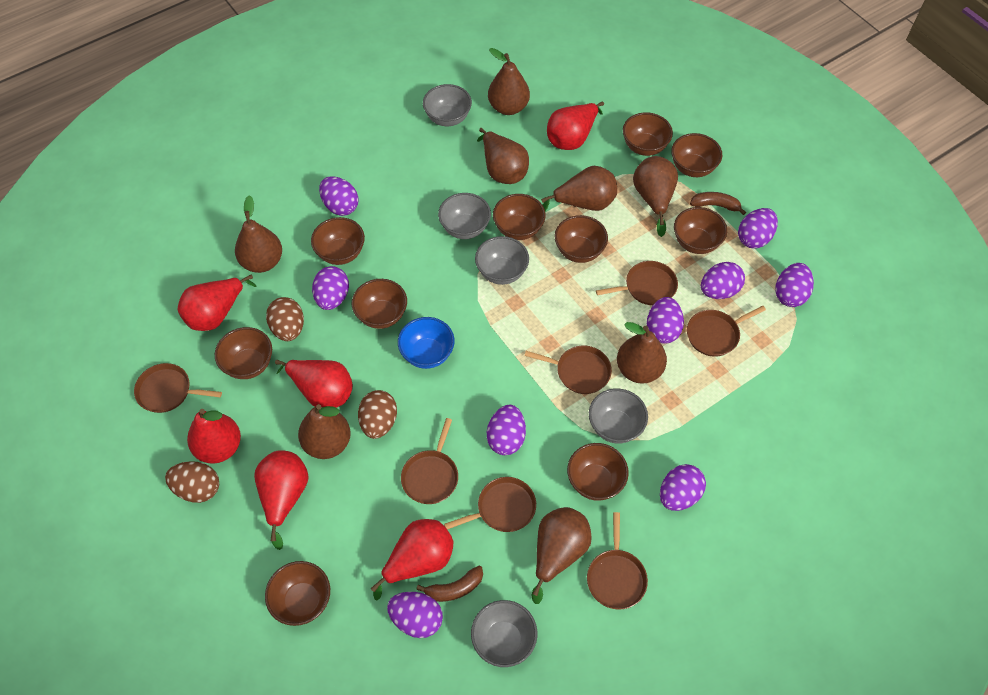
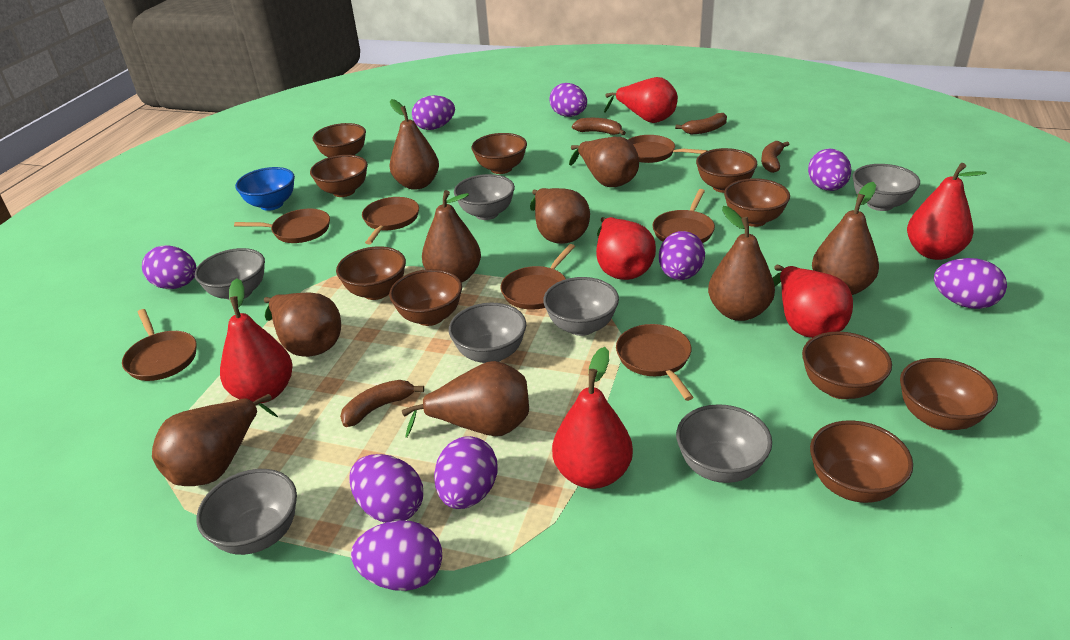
brown banana: 2 -> 4
brown egg: 3 -> 0
brown pear: 8 -> 9
grey bowl: 5 -> 7

